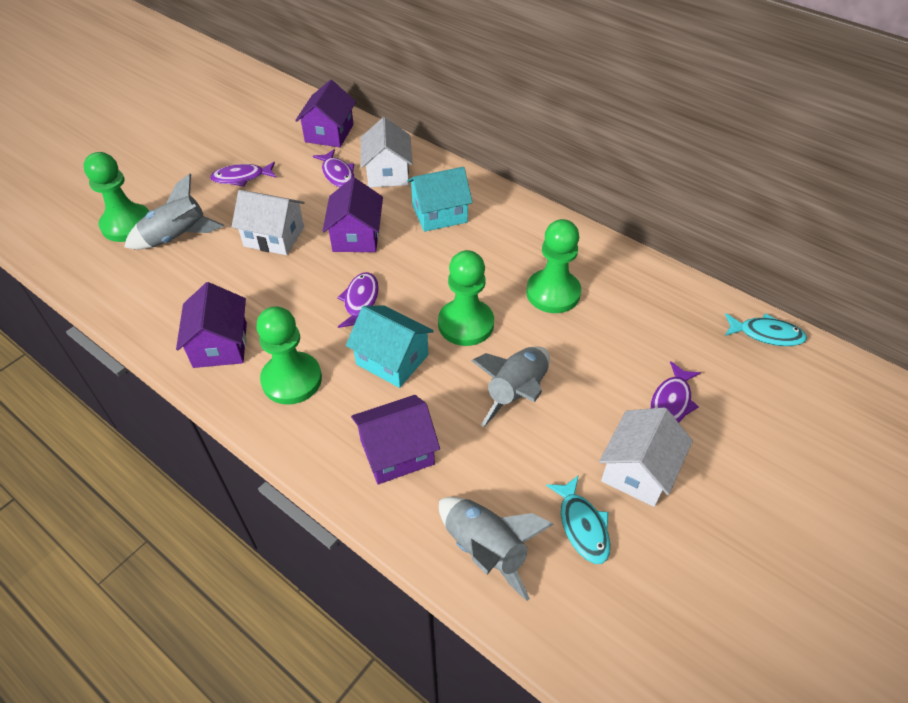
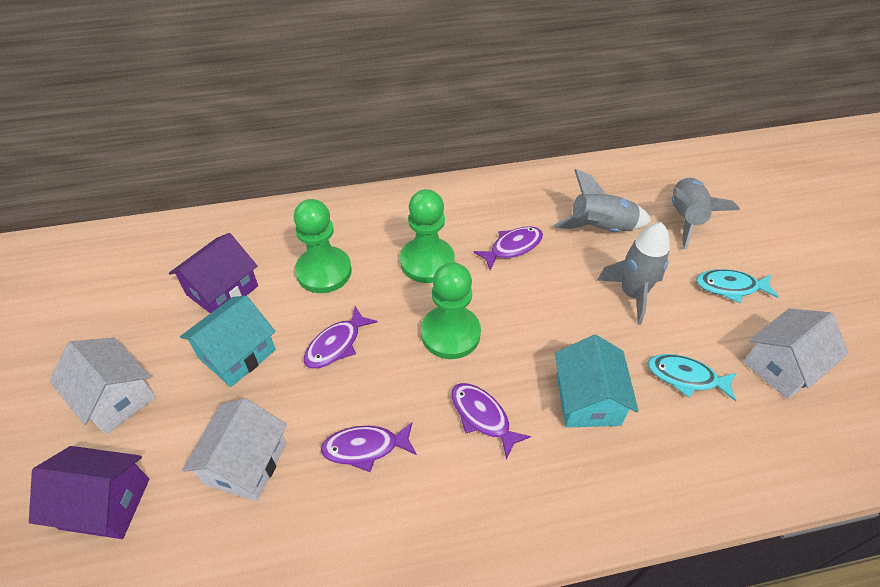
green pawn: 4 -> 3
purple house: 4 -> 2

